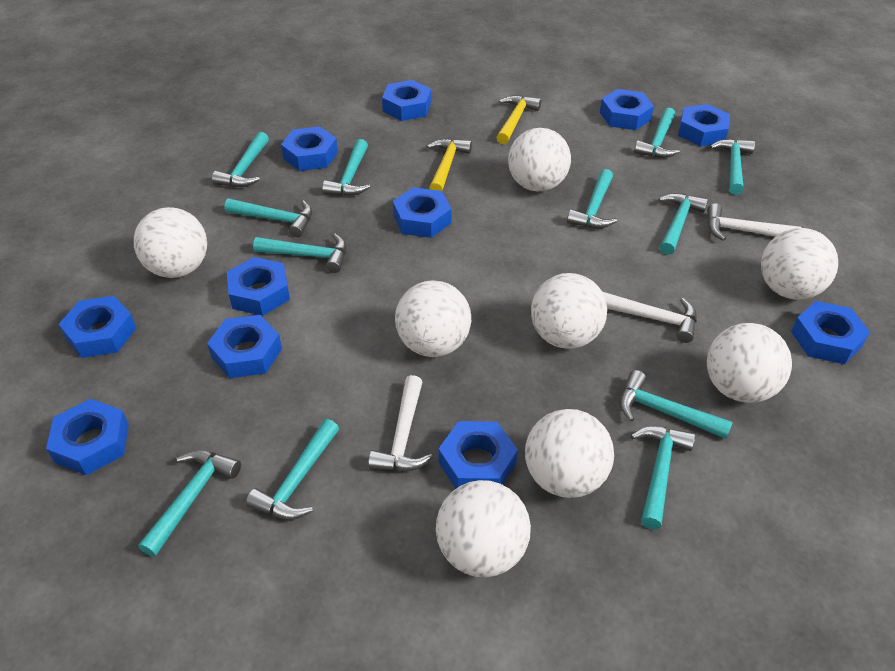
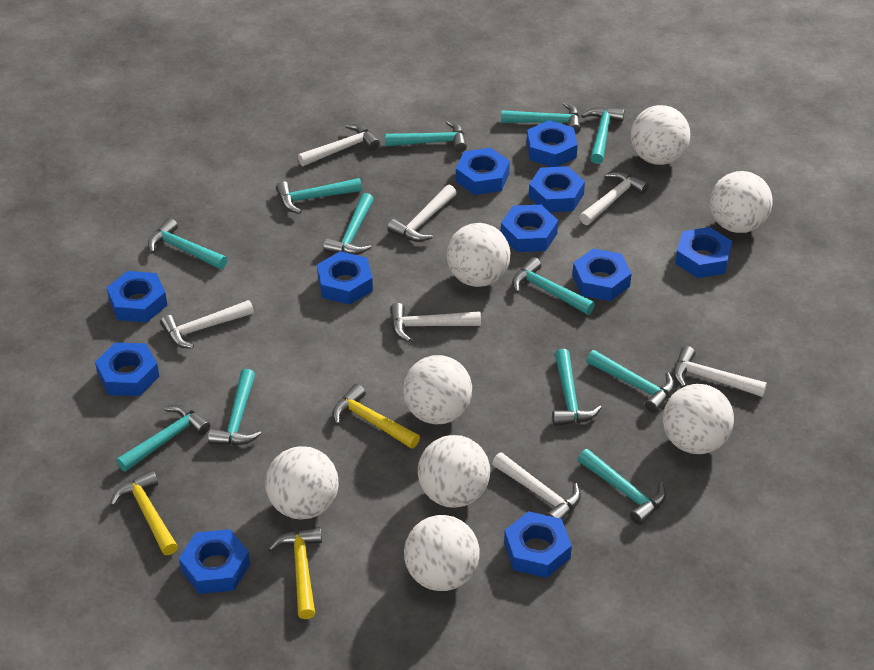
white hammer: 3 -> 7
yellow hammer: 2 -> 3

